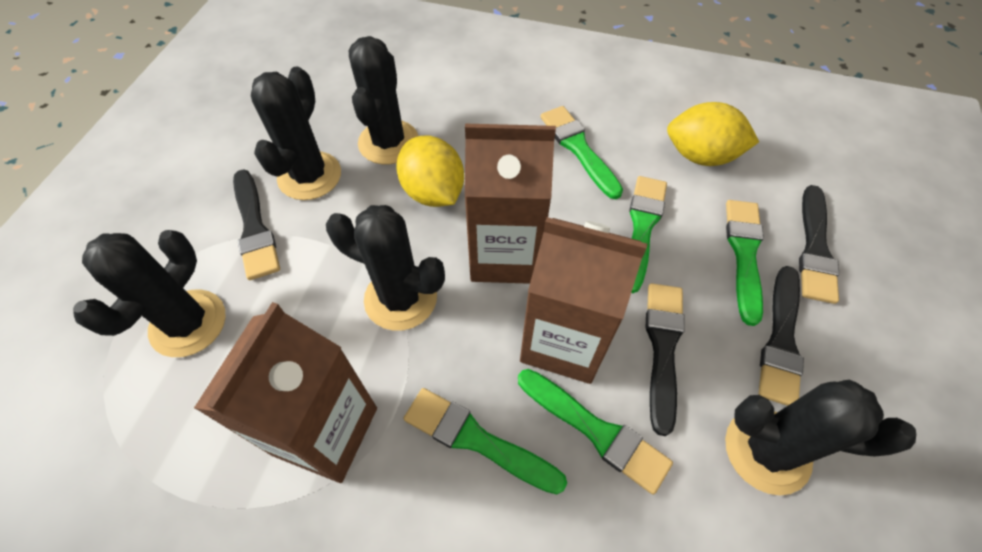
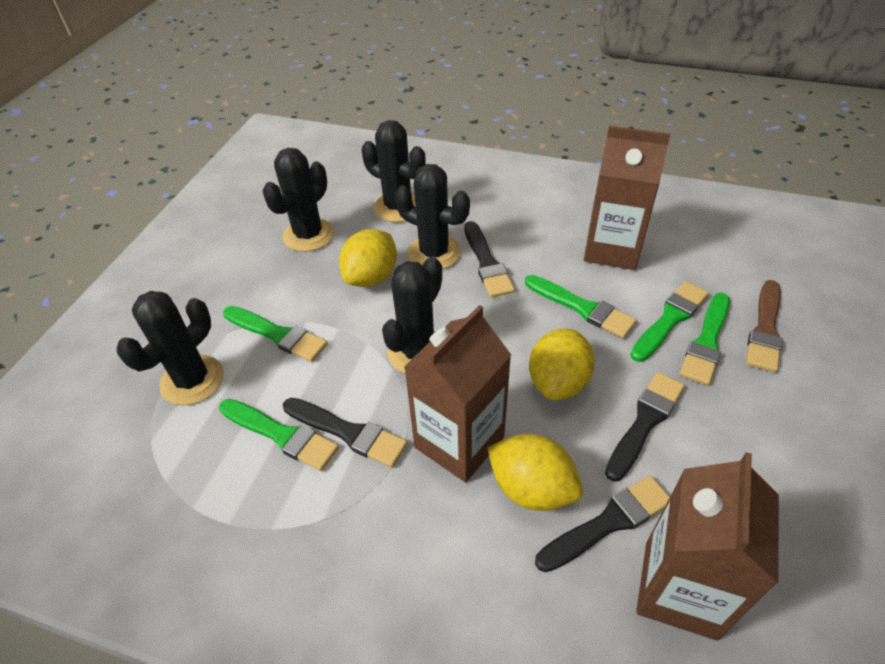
brown brush: 0 -> 1
yellow lemon: 2 -> 3

